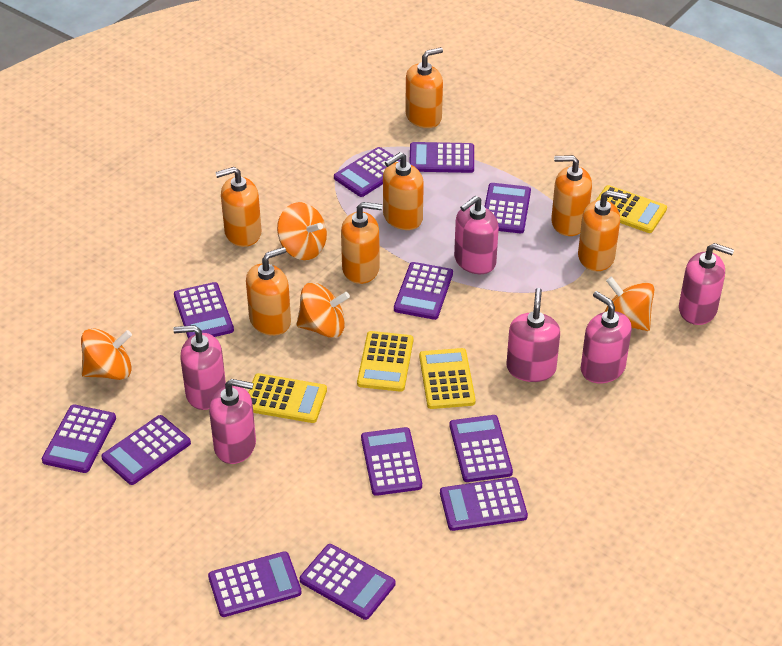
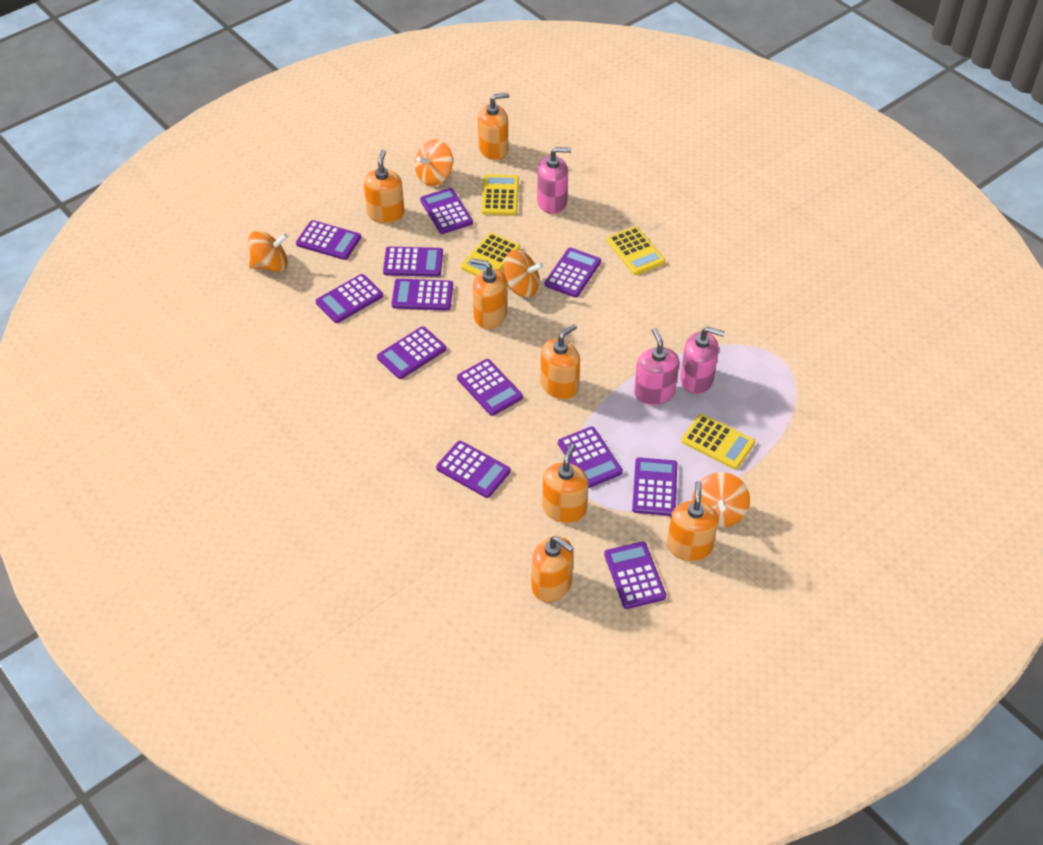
pink soap dispenser: 6 -> 3

